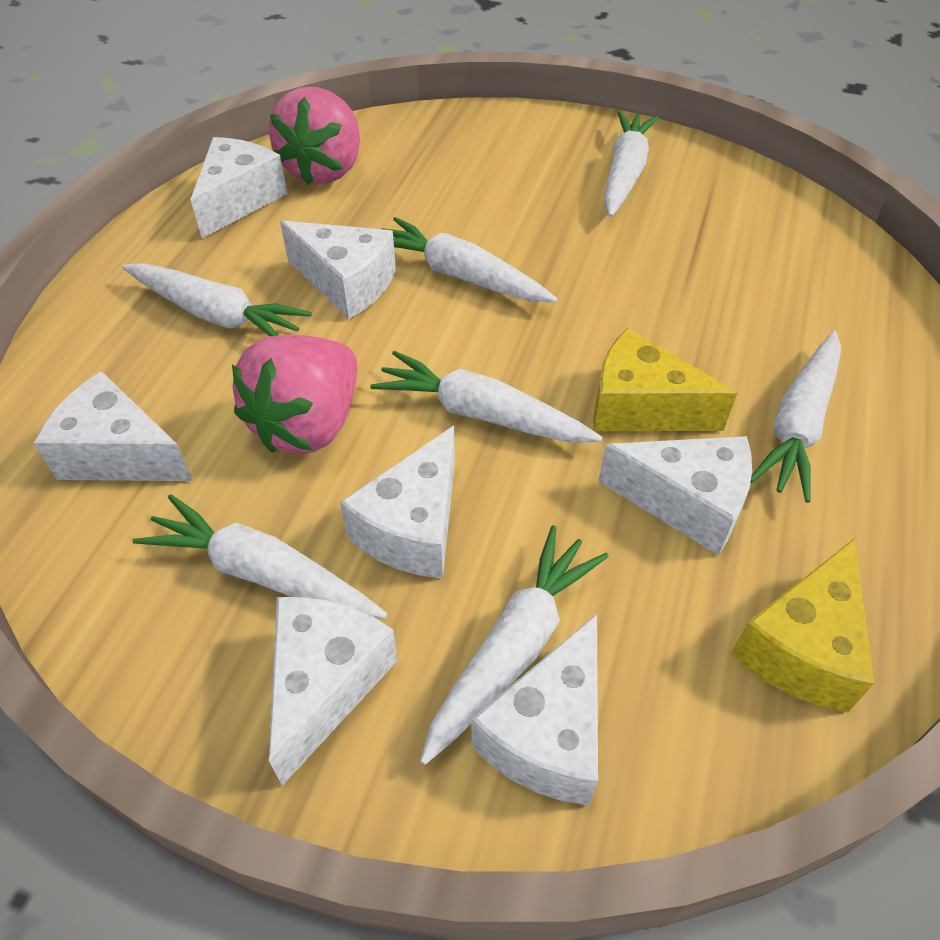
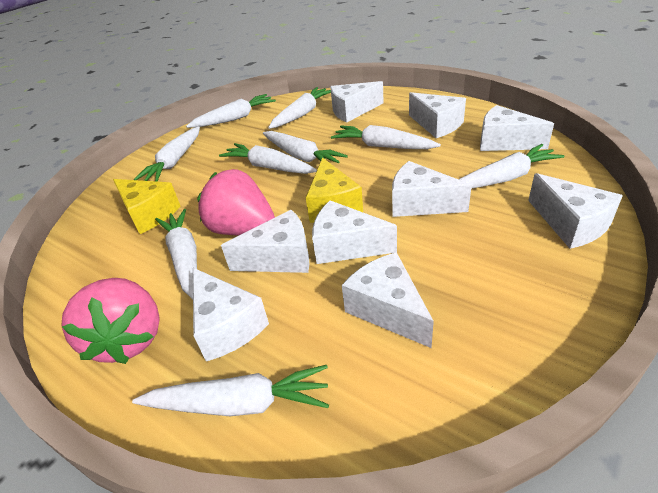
white carrot: 7 -> 9
white cheese: 7 -> 9

